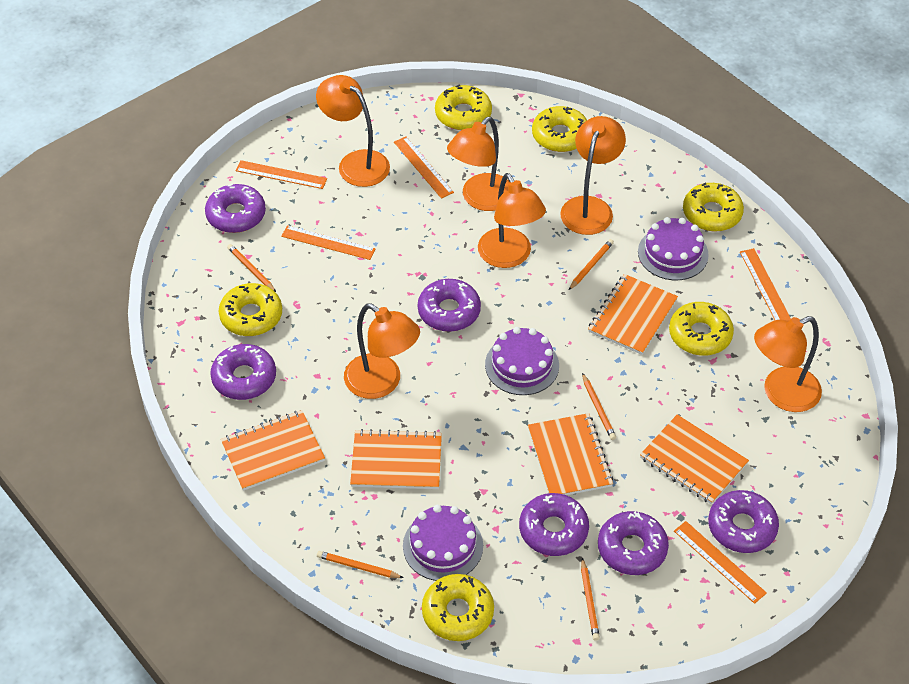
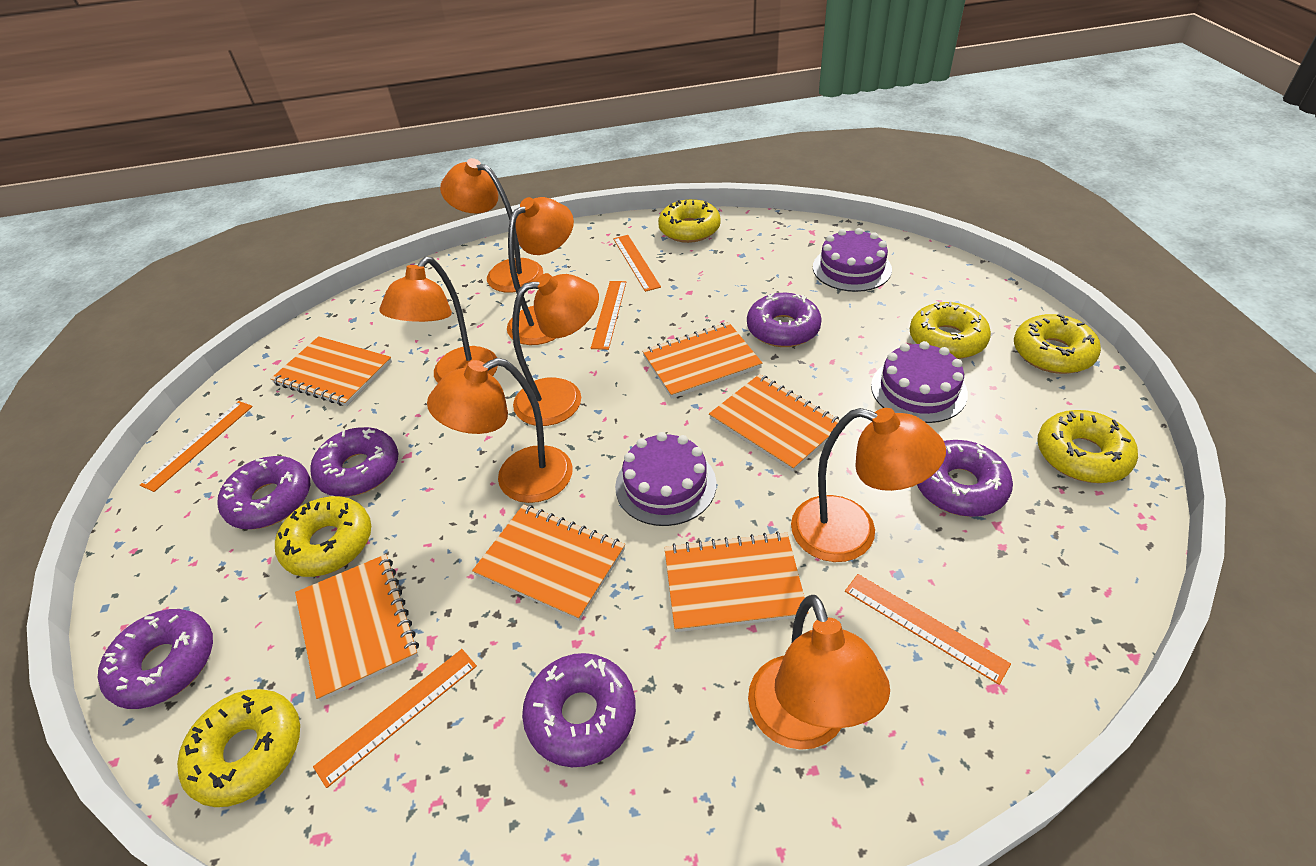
orange lamp: 6 -> 7
orange notebook: 5 -> 6
orange pencil: 5 -> 0

